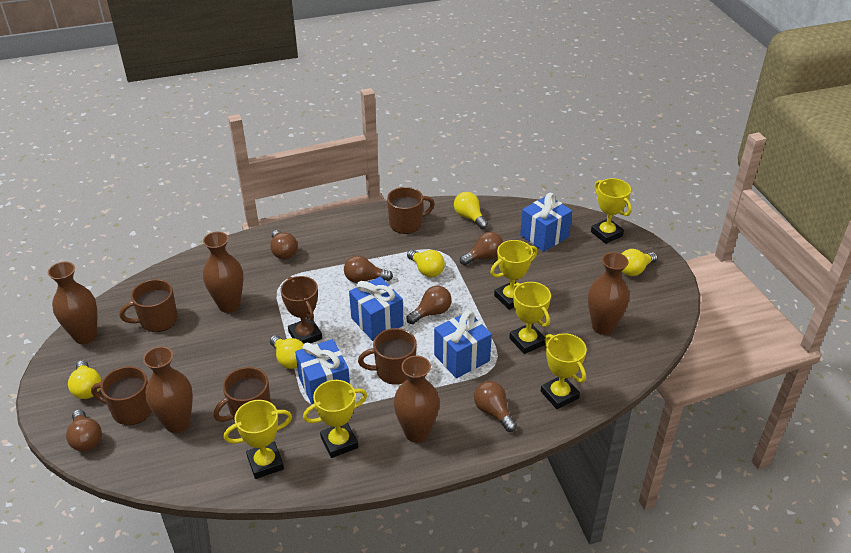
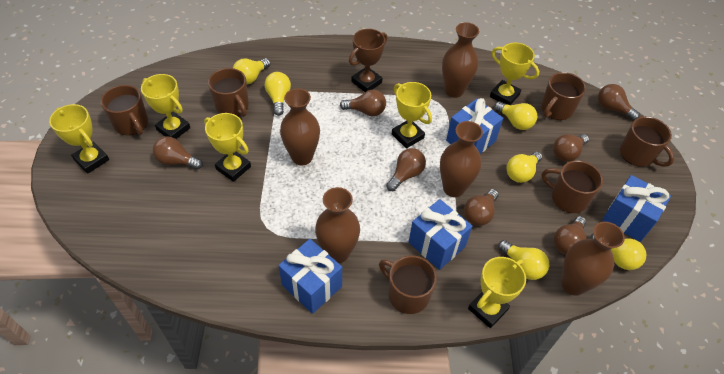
brown light bulb: 6 -> 7
brown mug: 5 -> 6
yellow light bulb: 5 -> 6

